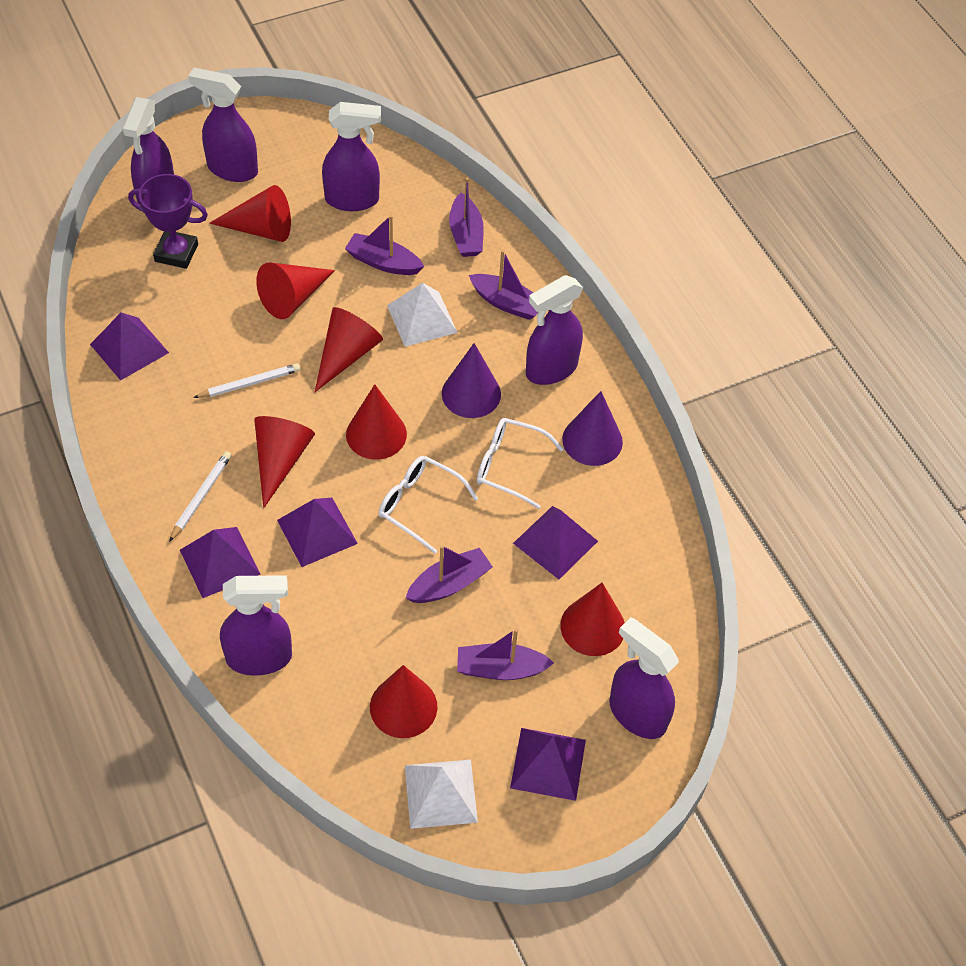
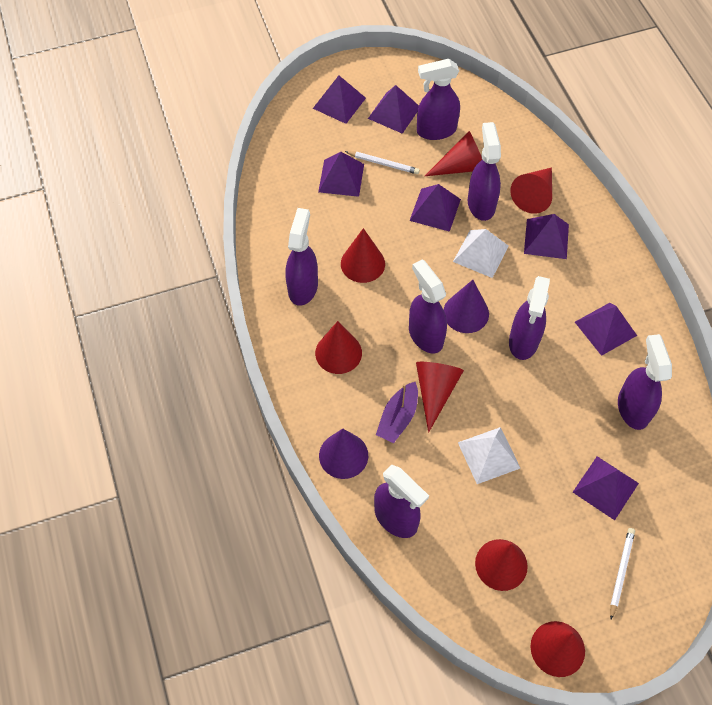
purple boat: 5 -> 1
purple pyramid: 5 -> 7
purple spray bottle: 6 -> 7
purple trophy: 1 -> 0
white glasses: 2 -> 0

